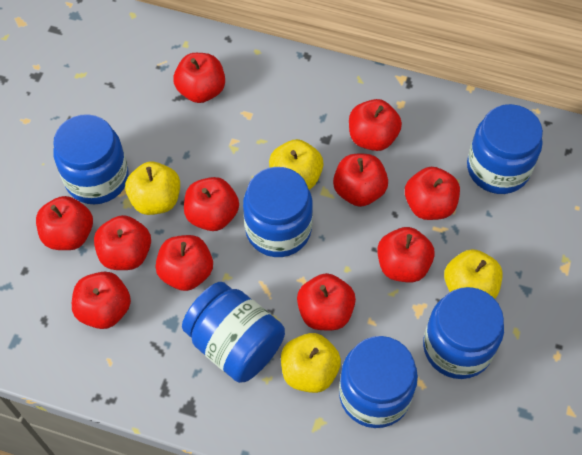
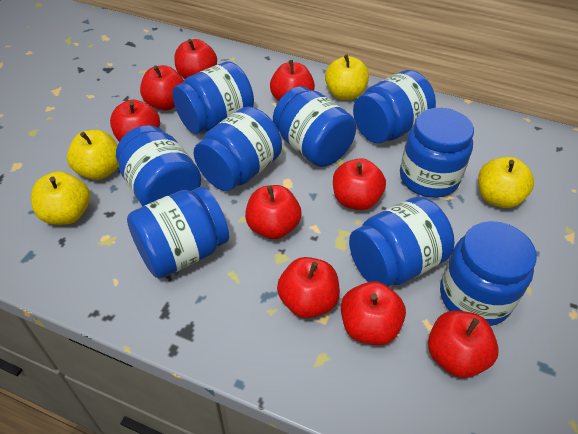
blue jar: 6 -> 9
red apple: 11 -> 9

